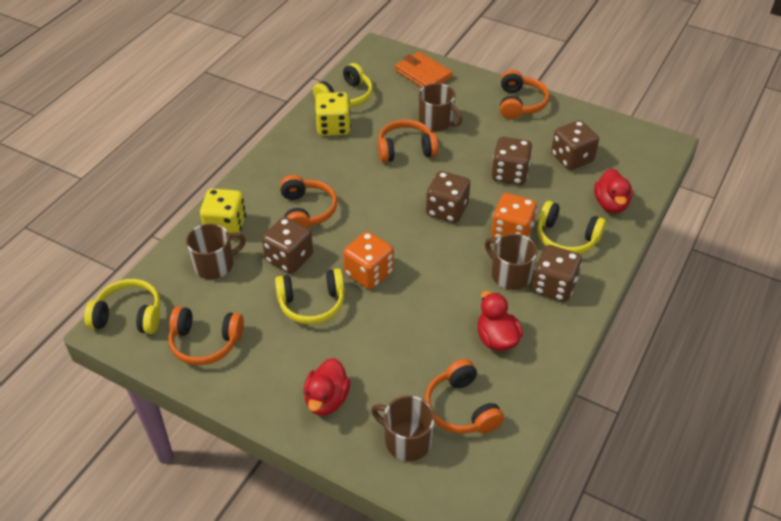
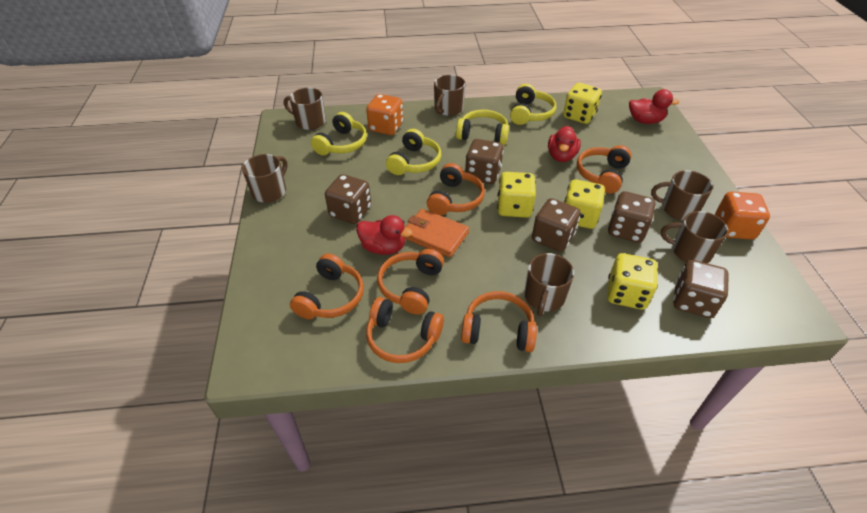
brown mug: 4 -> 6
orange headphones: 5 -> 6
yellow dice: 2 -> 4

